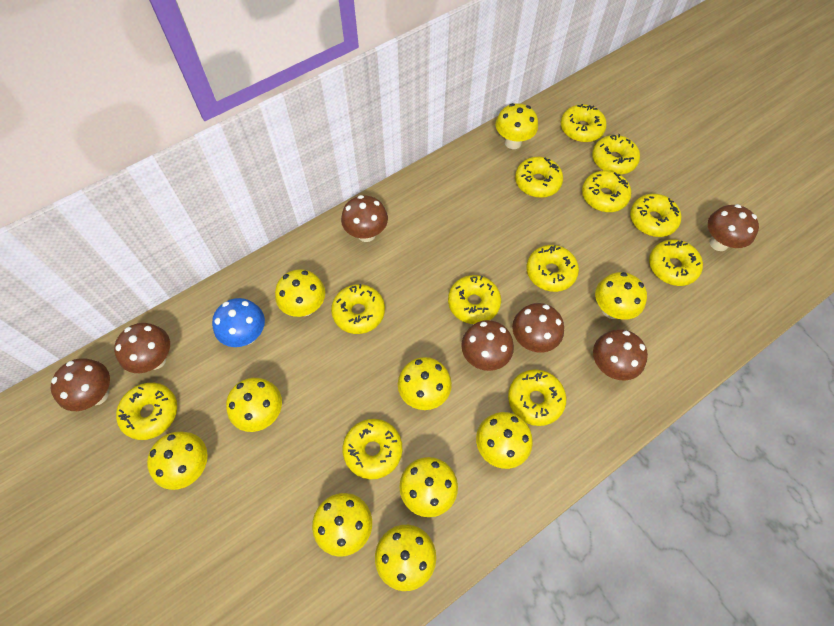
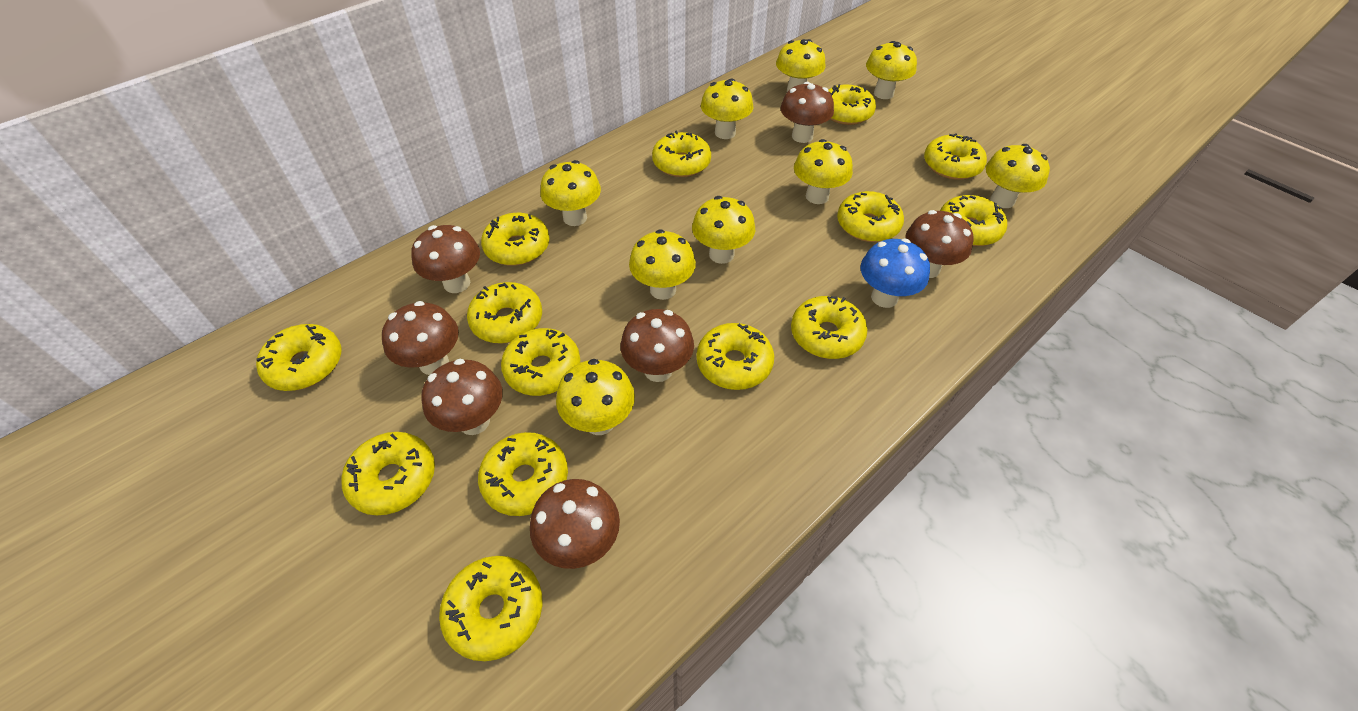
yellow donut: 12 -> 14
yellow mushroom: 10 -> 9

